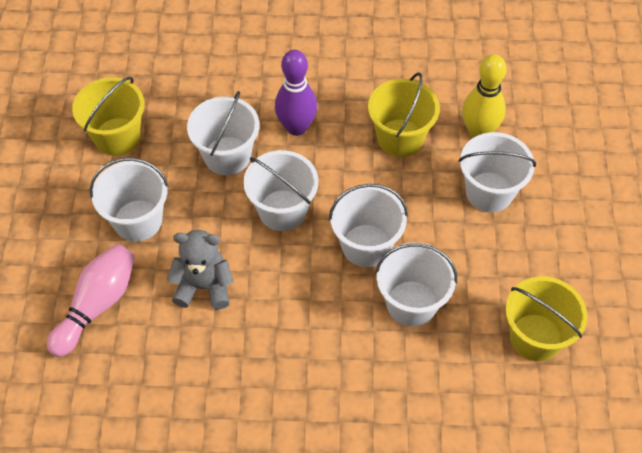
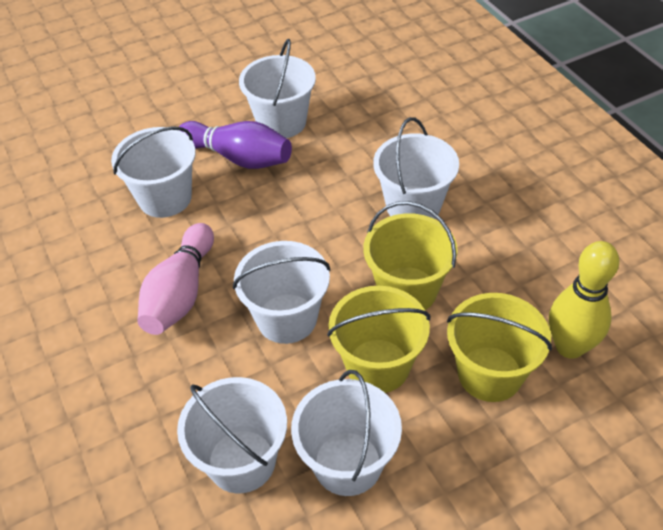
grey teddy bear: 1 -> 0

